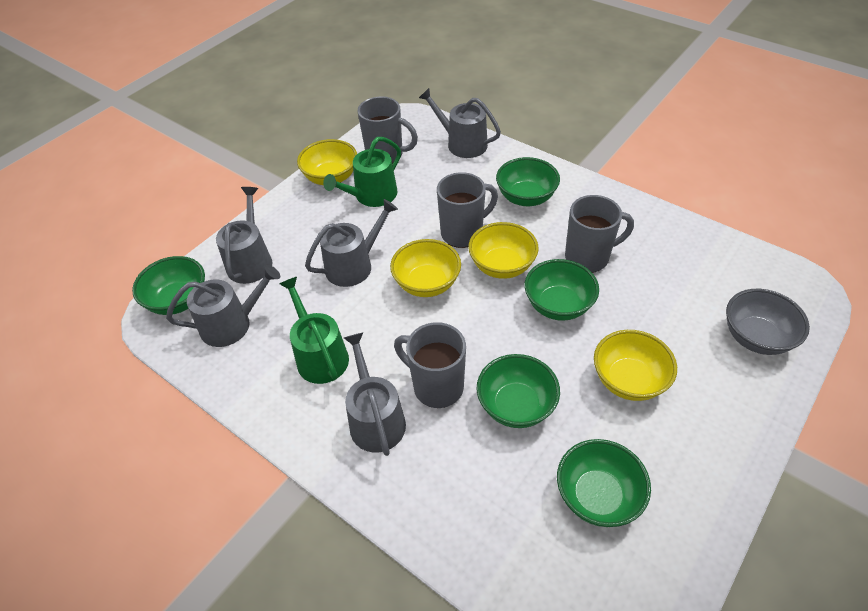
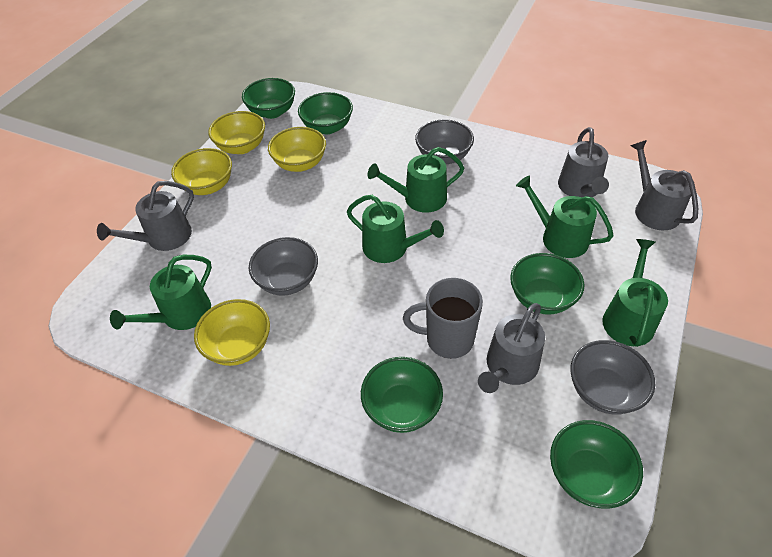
green watering can: 2 -> 5
grey bowl: 1 -> 3
grey mug: 4 -> 1
grey watering can: 5 -> 4

